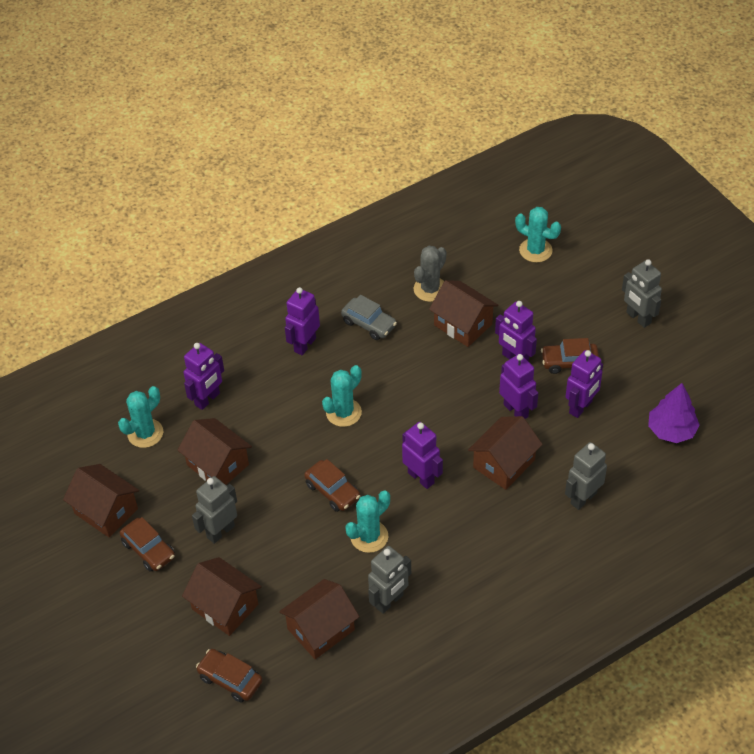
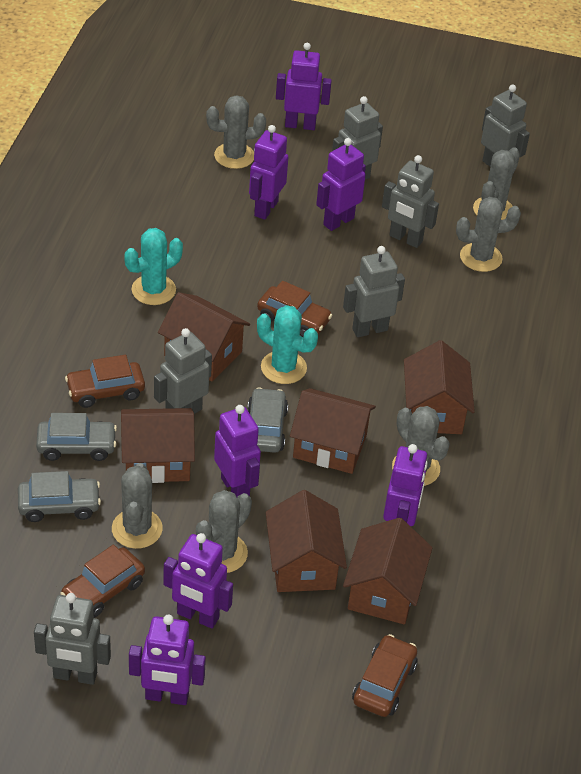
grey cactus: 1 -> 6
grey car: 1 -> 3
grey robot: 4 -> 6
purple robot: 6 -> 7
purple tree: 1 -> 0
turquoise cactus: 4 -> 2

